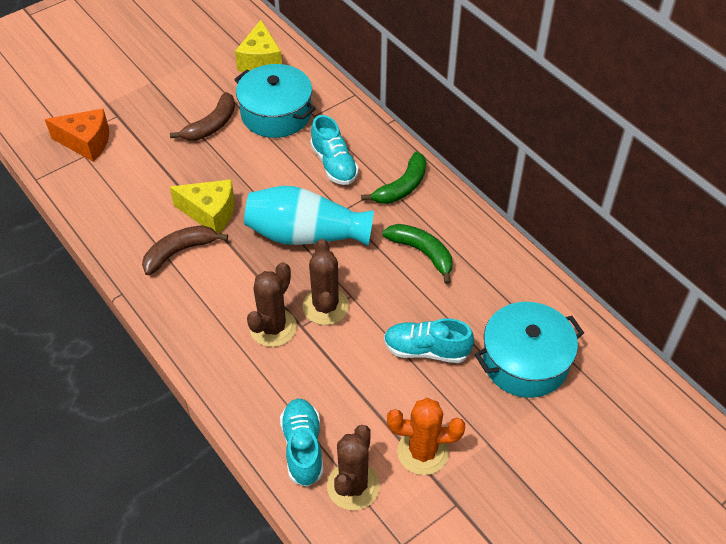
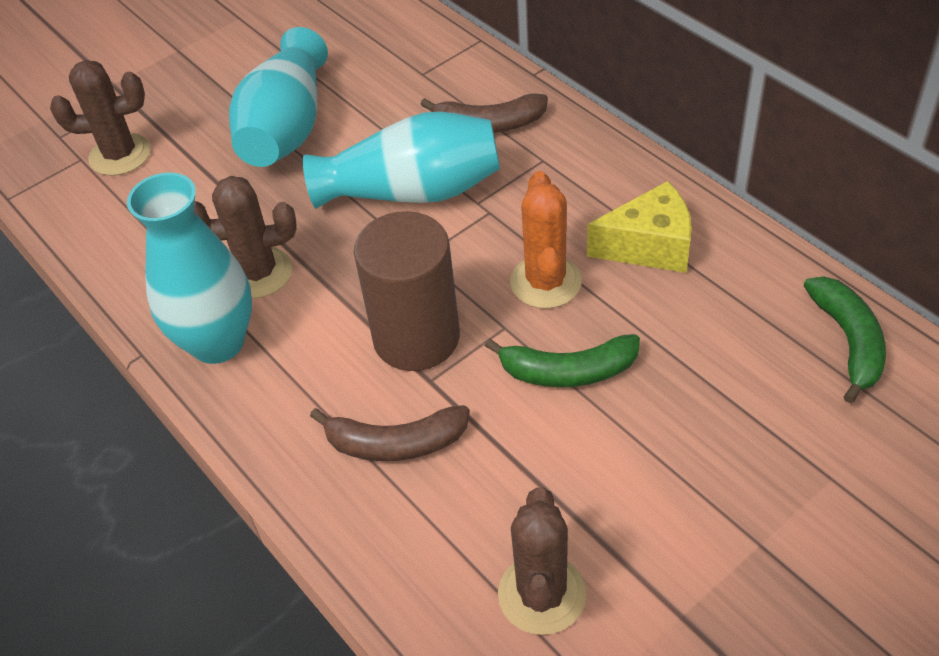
brown cylinder: 0 -> 1
orange cheese: 1 -> 0
turquoise pot: 2 -> 0
turquoise shoe: 3 -> 0
turquoise vase: 1 -> 3
yellow cheese: 2 -> 1

